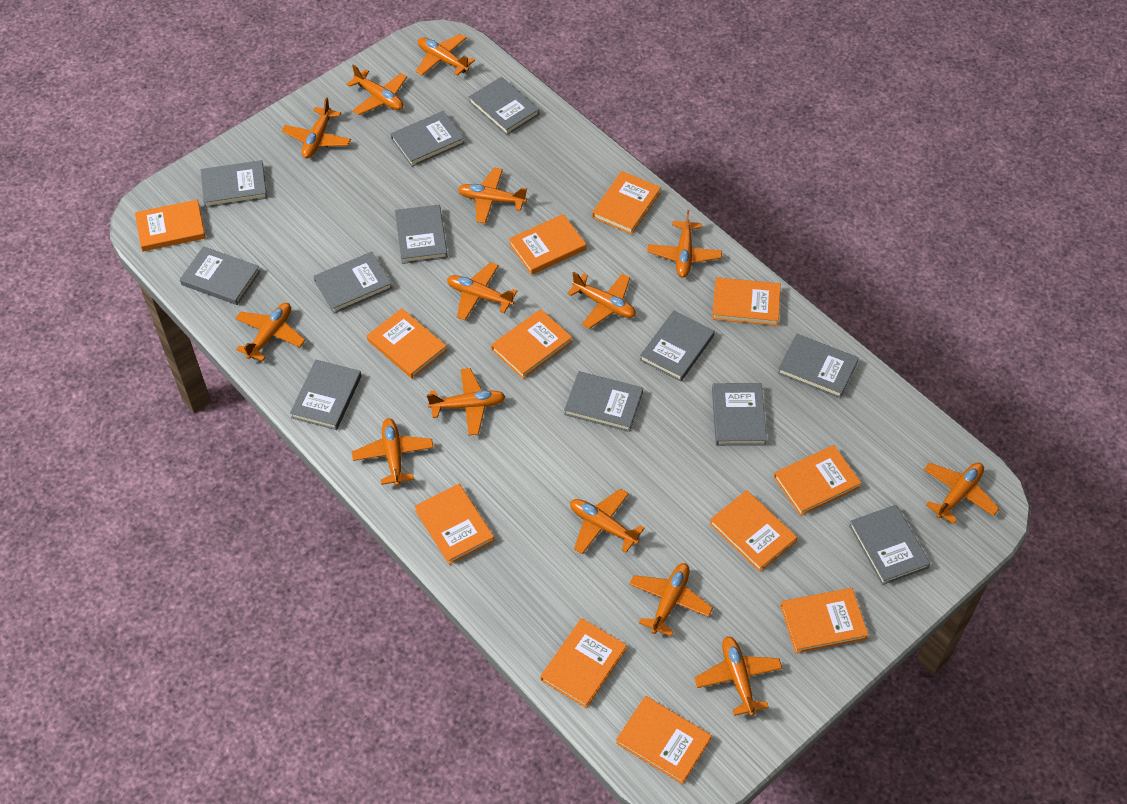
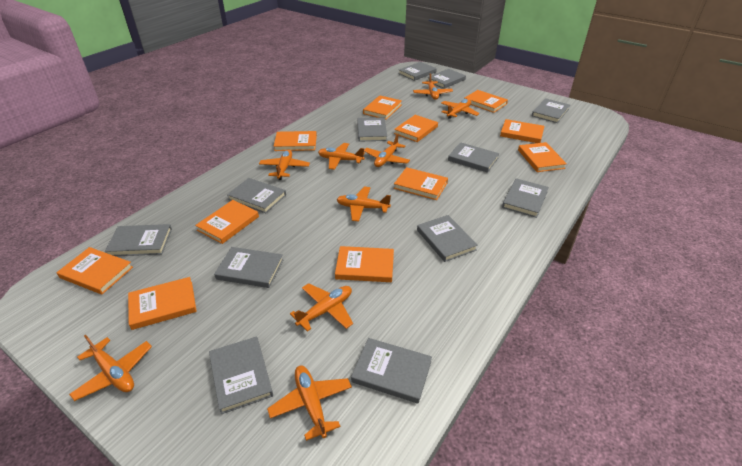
orange book: 12 -> 11
orange plane: 14 -> 9

